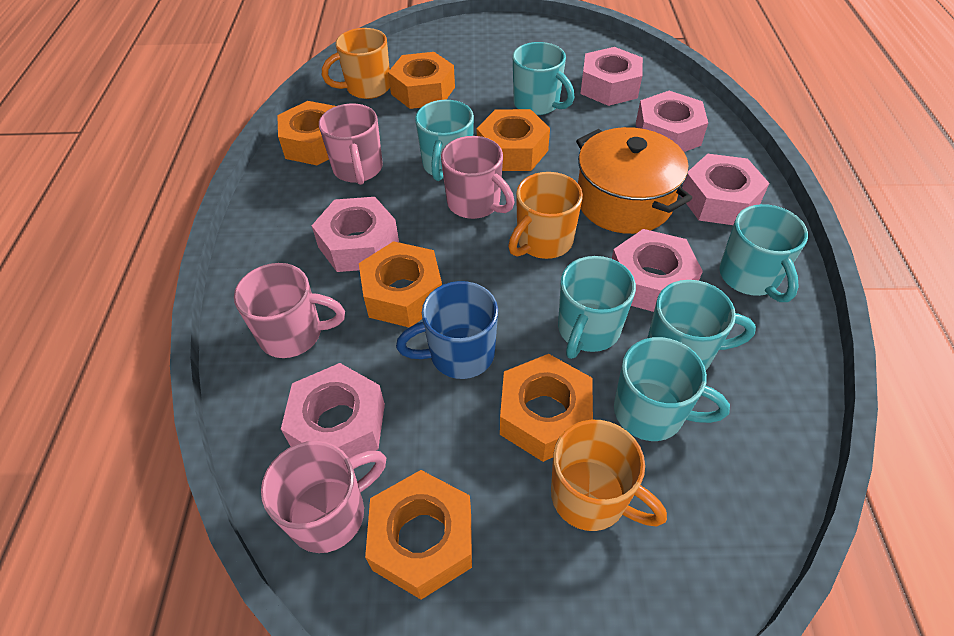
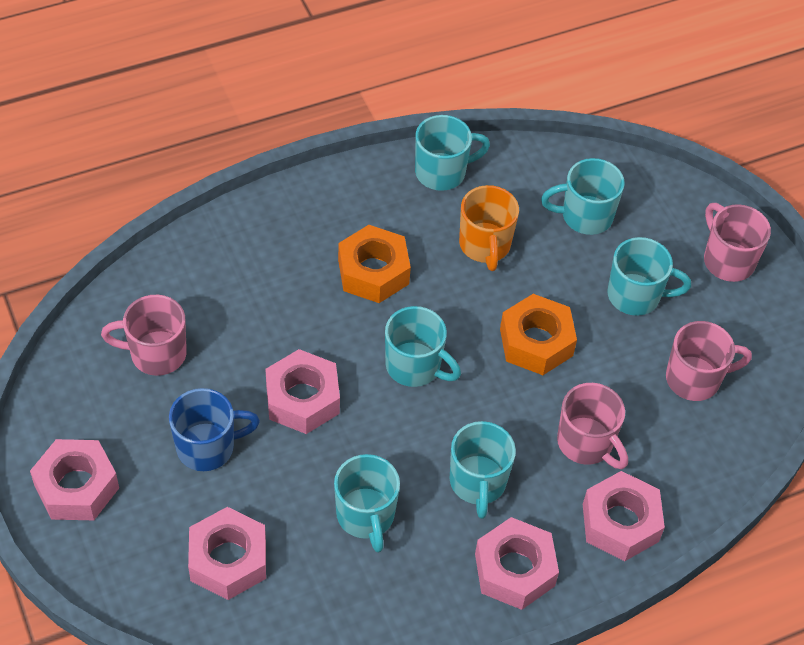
orange mug: 3 -> 1
orange nut: 6 -> 2
orange pot: 1 -> 0
pink nut: 6 -> 5

